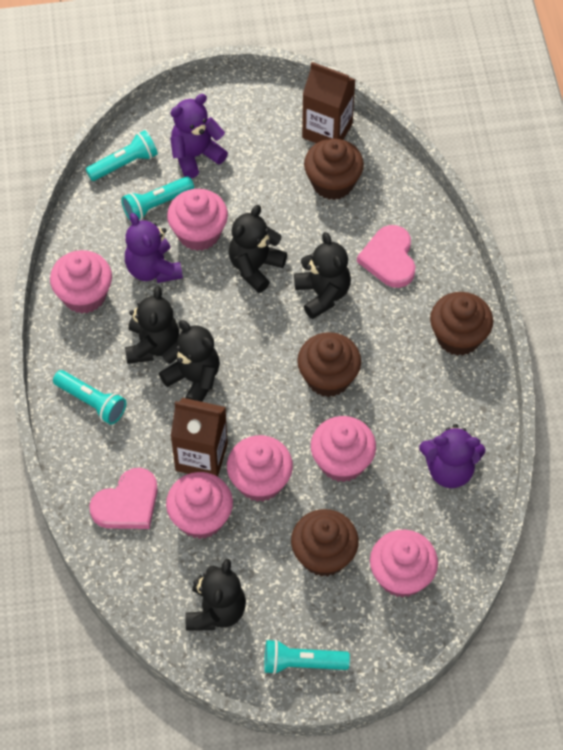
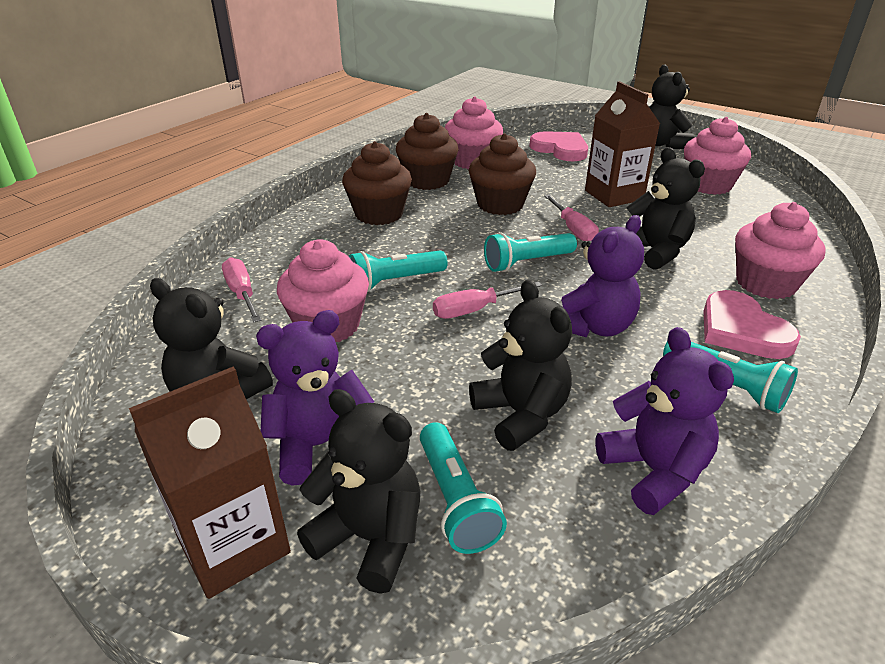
brown cupcake: 4 -> 3
pink cupcake: 6 -> 4
pink screwdriver: 0 -> 3

